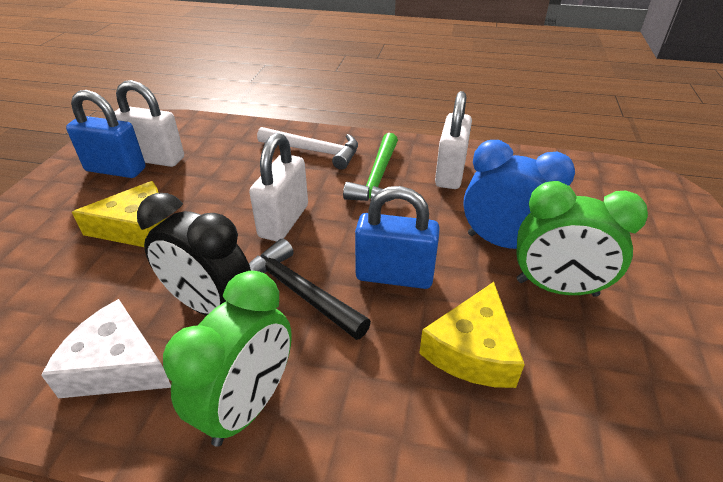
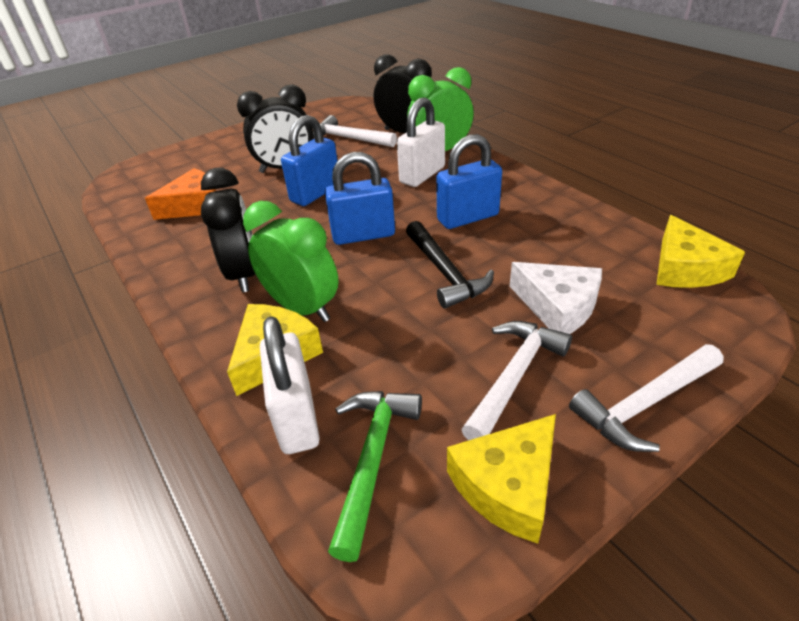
black clock: 1 -> 3
blue clock: 1 -> 0
blue padlock: 2 -> 3
orange cheese: 0 -> 1
white hammer: 1 -> 3
white padlock: 3 -> 2
yellow cheese: 2 -> 3

